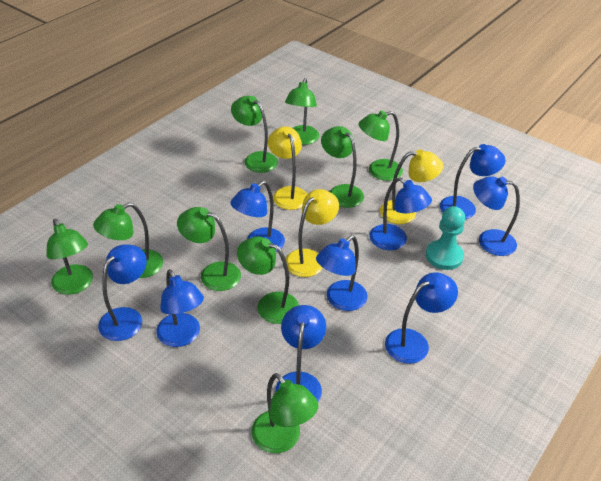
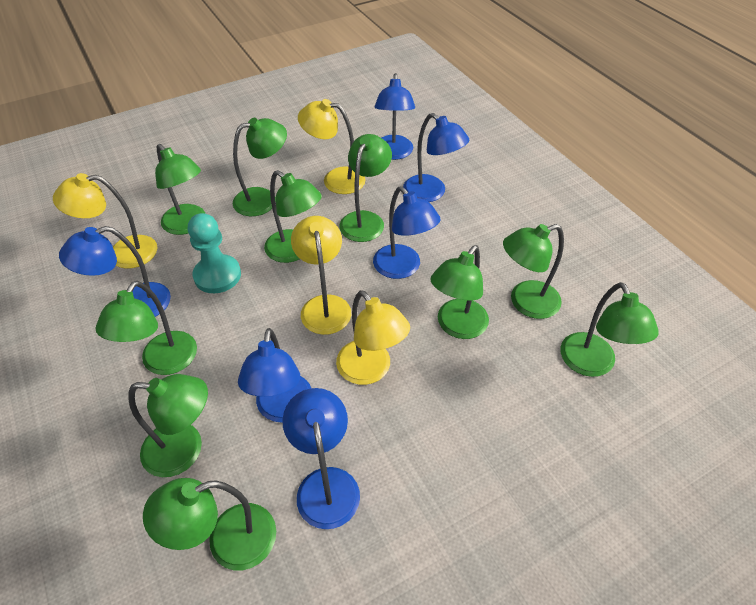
blue lamp: 9 -> 6
green lamp: 9 -> 10
yellow lamp: 3 -> 4

